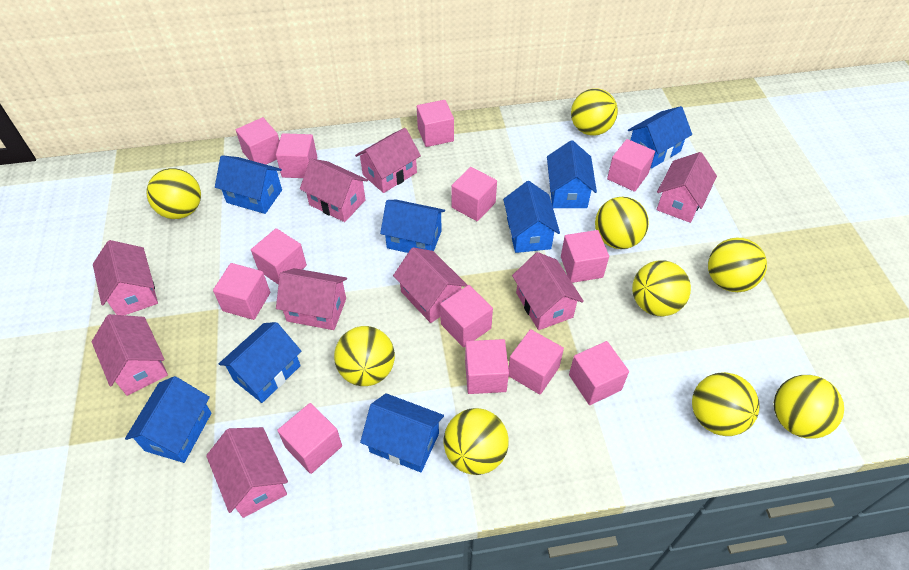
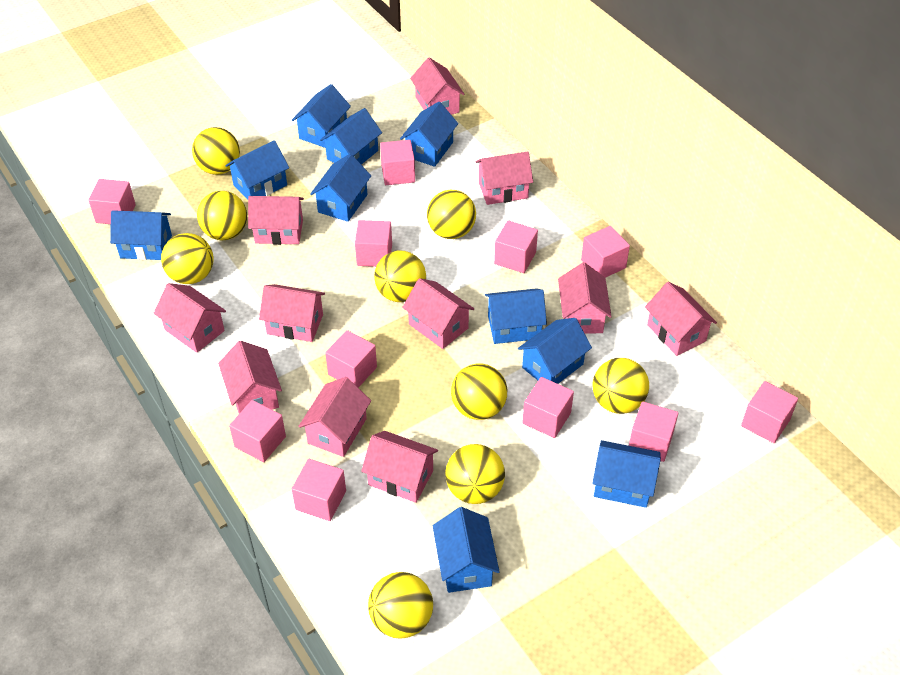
blue house: 8 -> 10
pink cube: 13 -> 11
pink house: 9 -> 11

